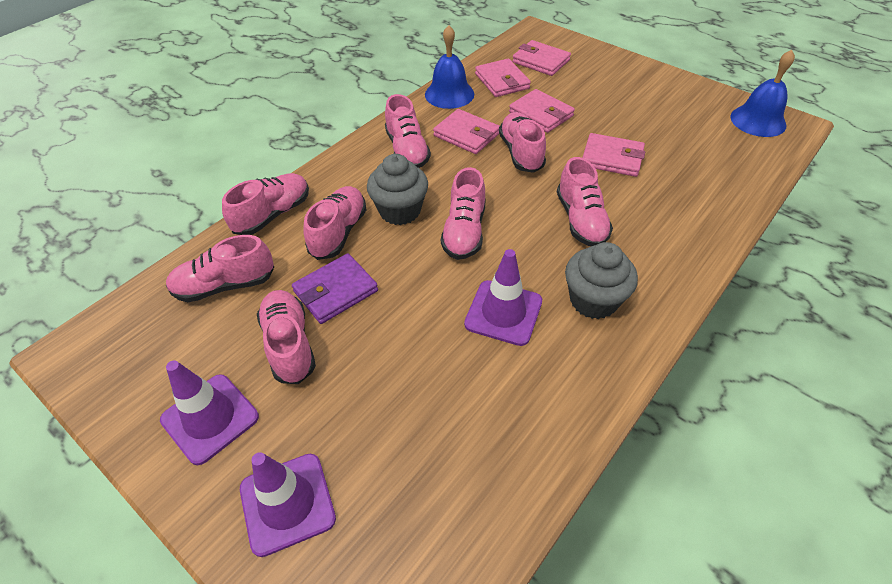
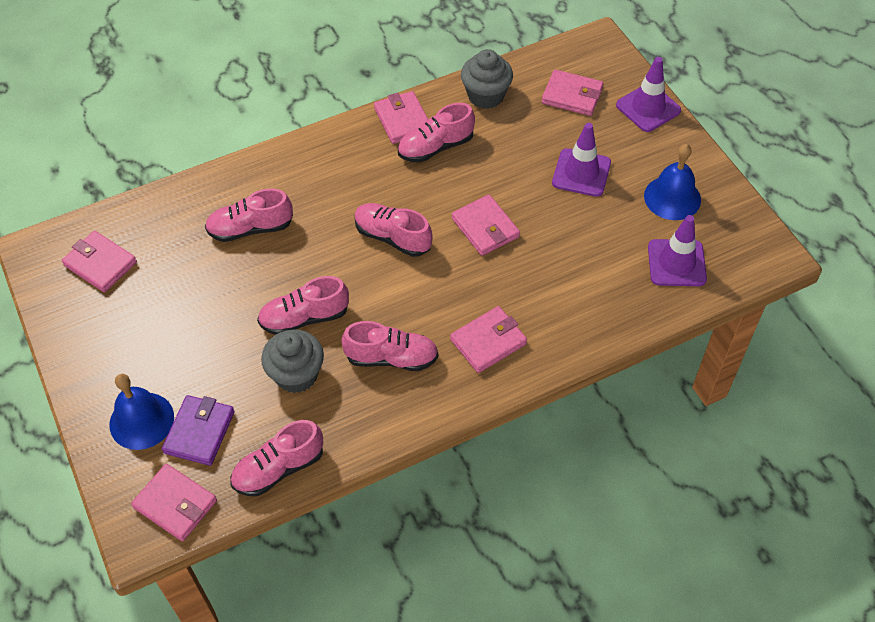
pink shoe: 8 -> 6
pink wallet: 5 -> 6

